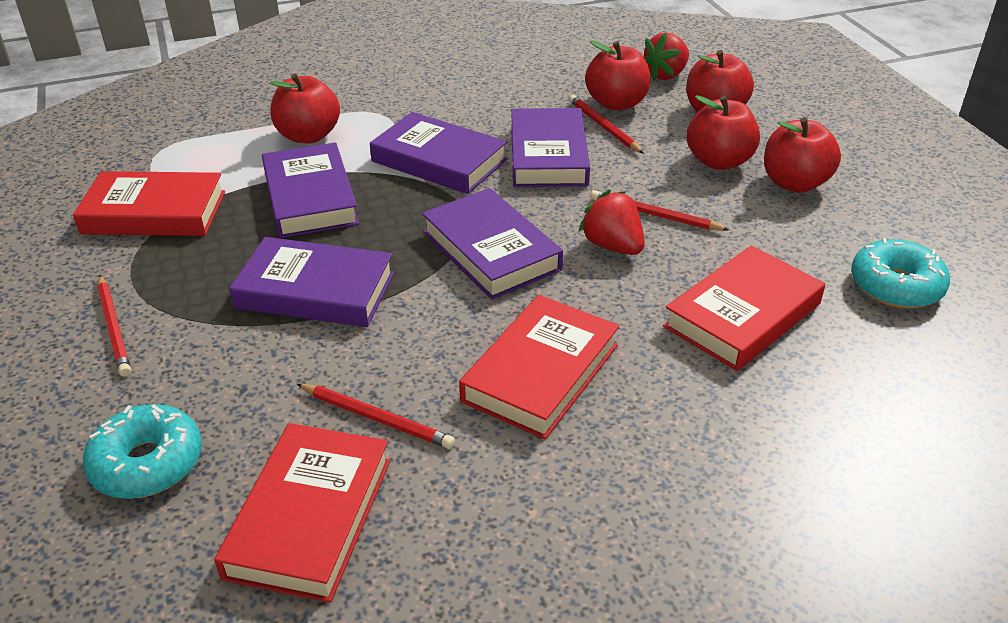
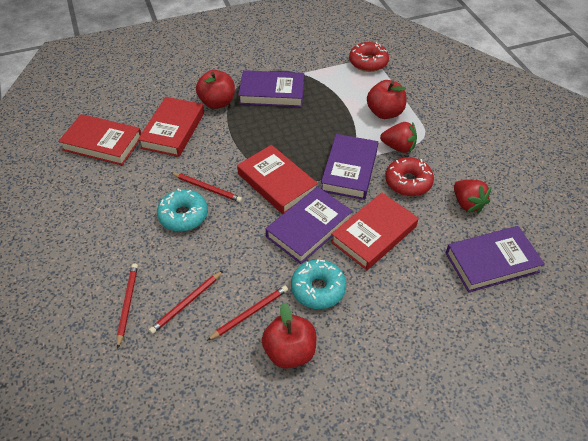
purple book: 5 -> 4
red apple: 5 -> 3
red donut: 0 -> 2

